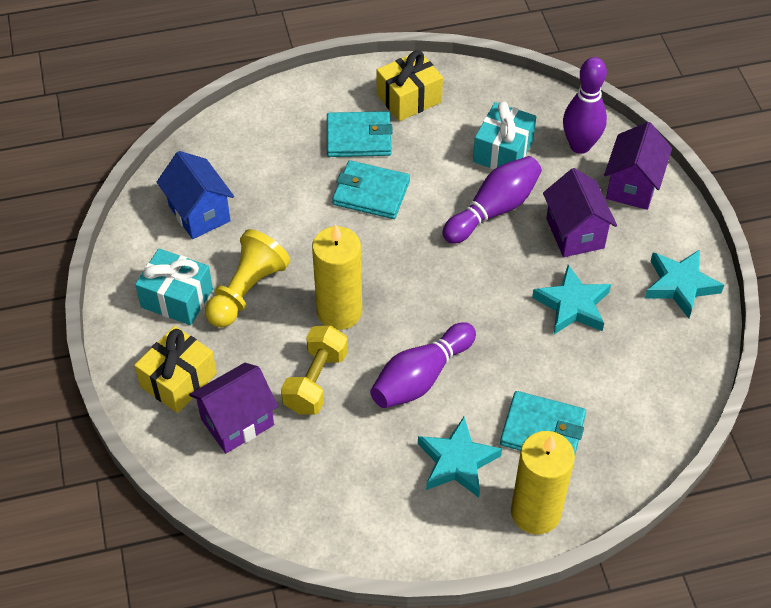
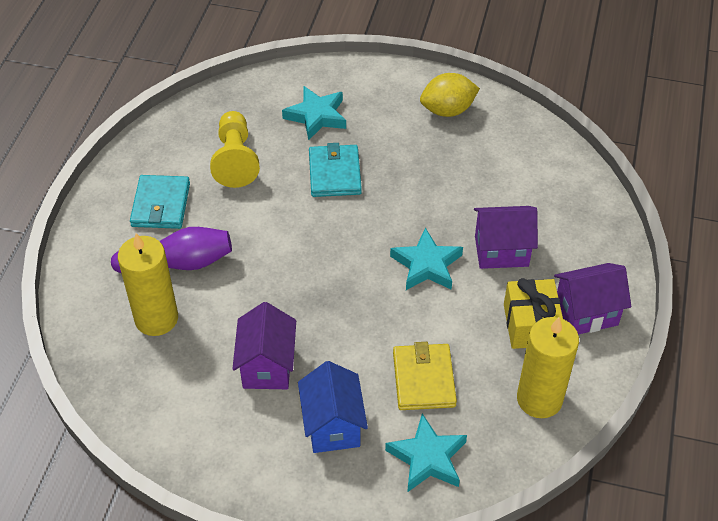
purple bowling pin: 3 -> 1
turquoise gift: 2 -> 0
turquoise wallet: 3 -> 2
yellow dumbbell: 1 -> 0
yellow gift: 2 -> 1
yellow lemon: 0 -> 1
yellow wallet: 0 -> 1

